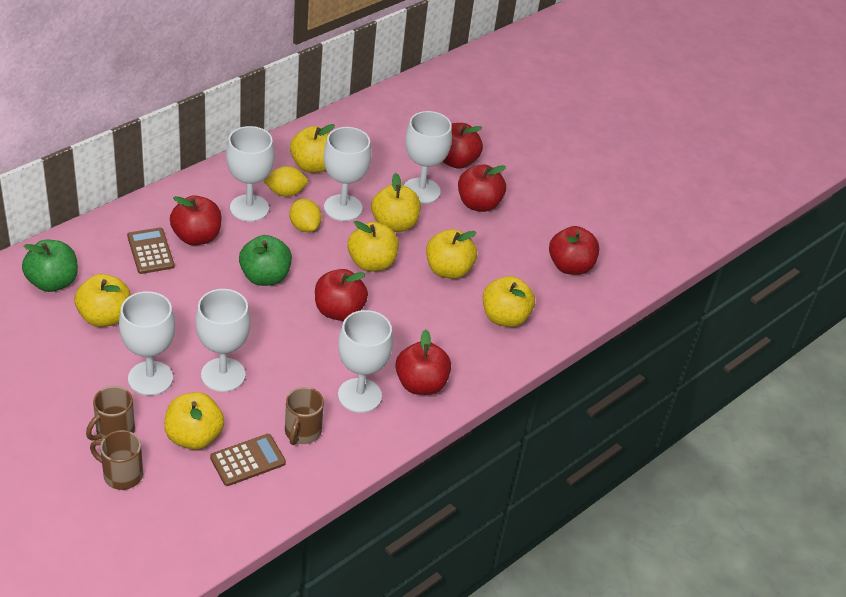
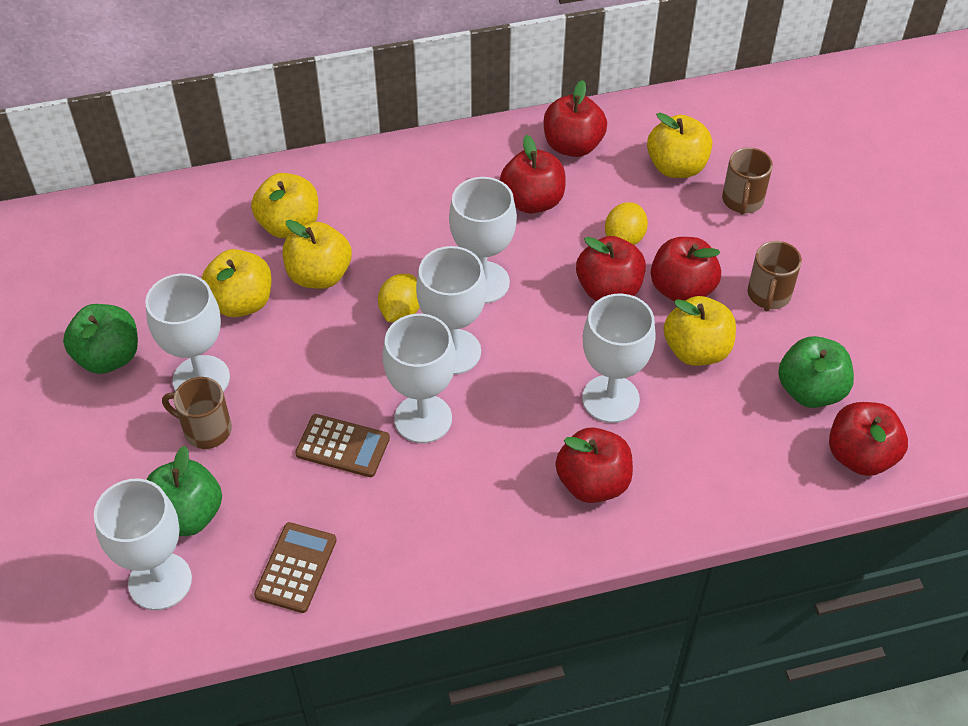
green apple: 2 -> 3
yellow apple: 7 -> 5

